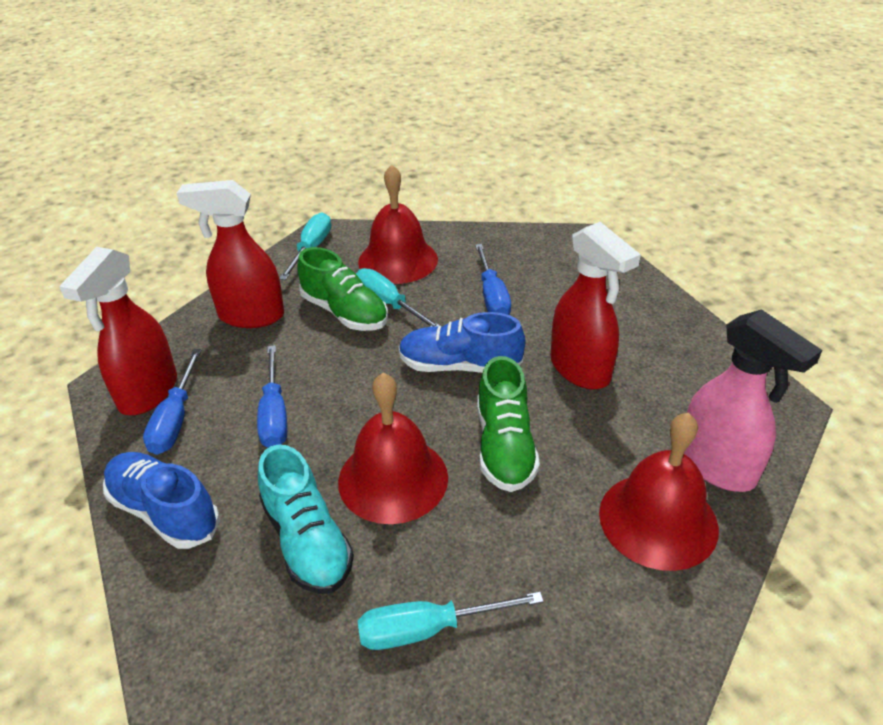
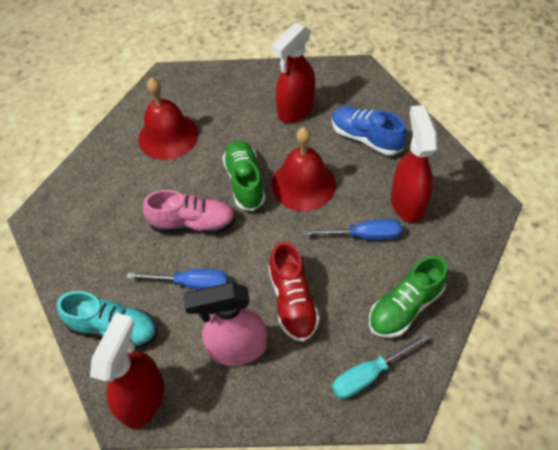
blue screwdriver: 3 -> 2
blue shoe: 2 -> 1
pink shoe: 0 -> 1
red bell: 3 -> 2
red shoe: 0 -> 1
turquoise screwdriver: 3 -> 1

